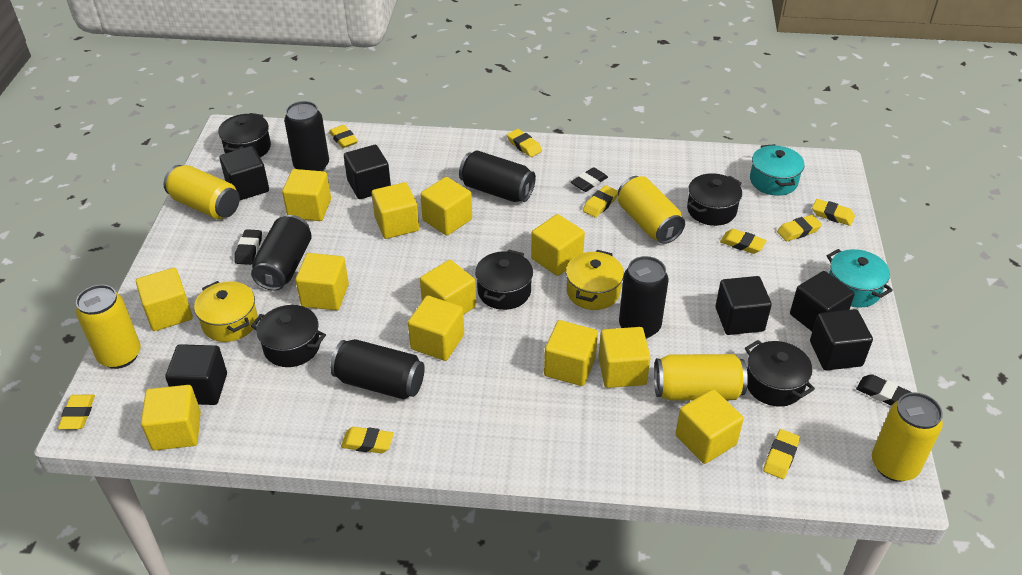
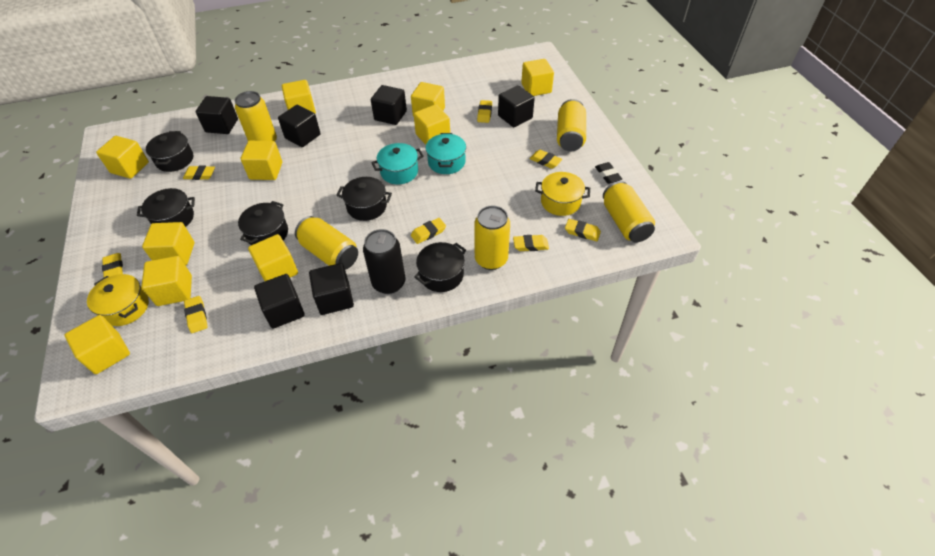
black can: 5 -> 1
black eraser: 3 -> 1
yellow cube: 12 -> 10
yellow eraser: 9 -> 8

